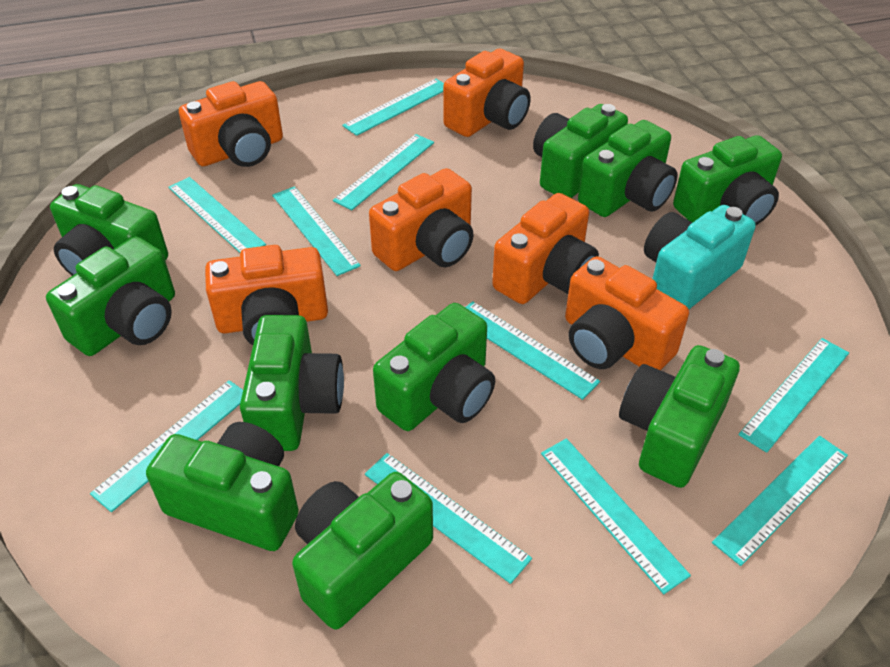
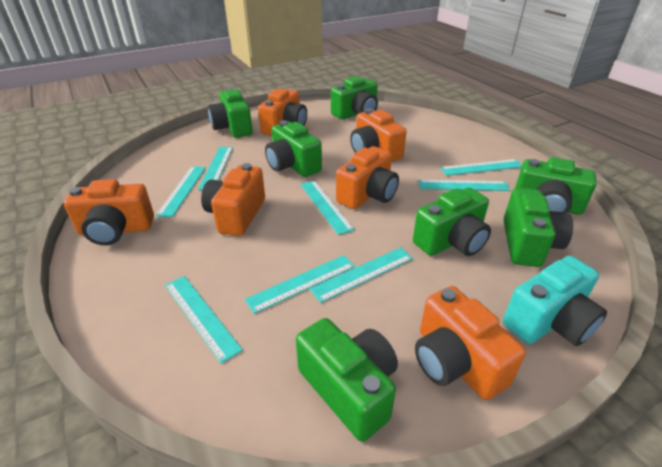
green camera: 10 -> 7
turquoise ruler: 10 -> 8

